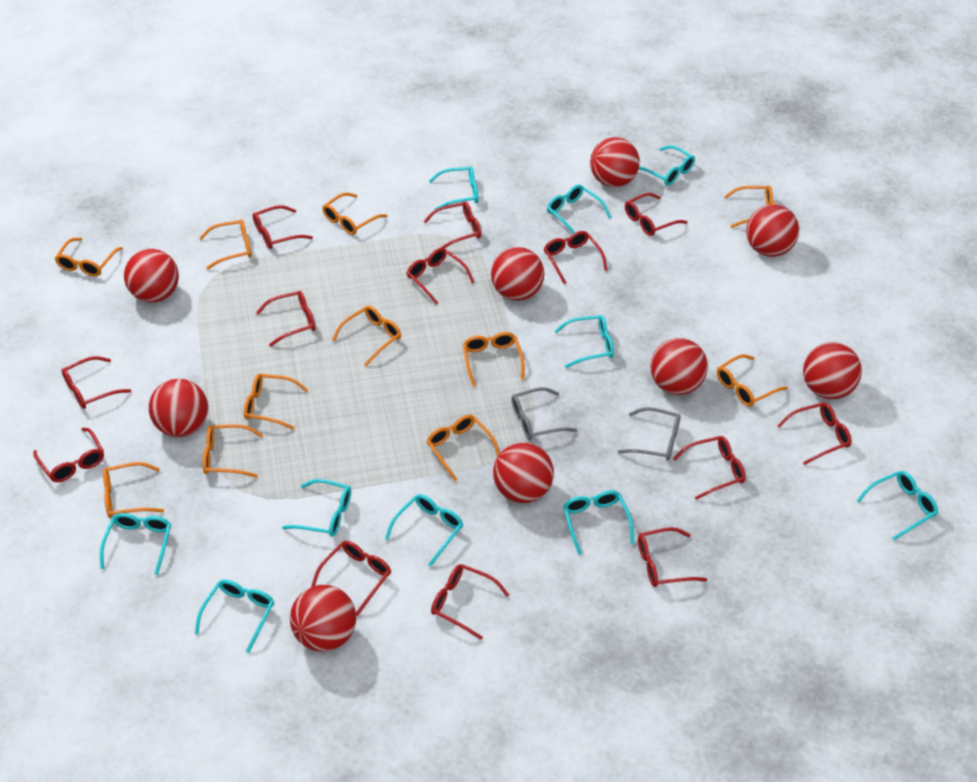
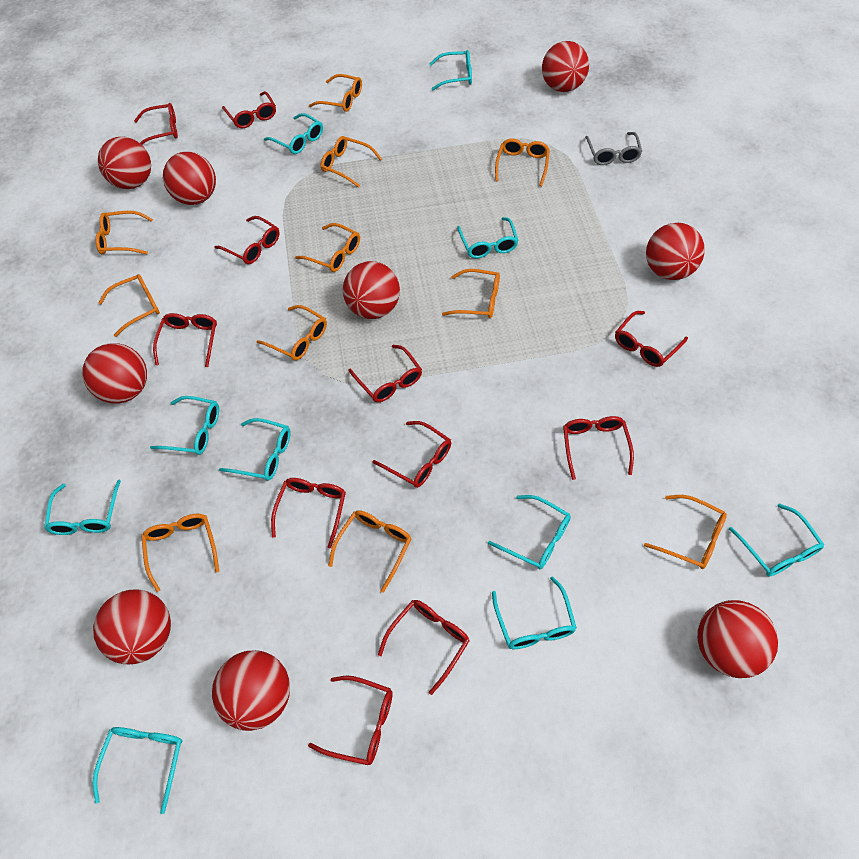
grey glasses: 2 -> 1
red glasses: 13 -> 11

